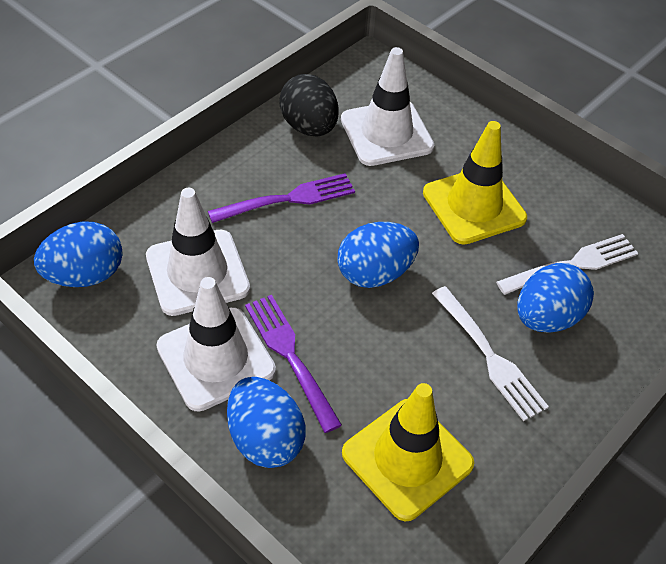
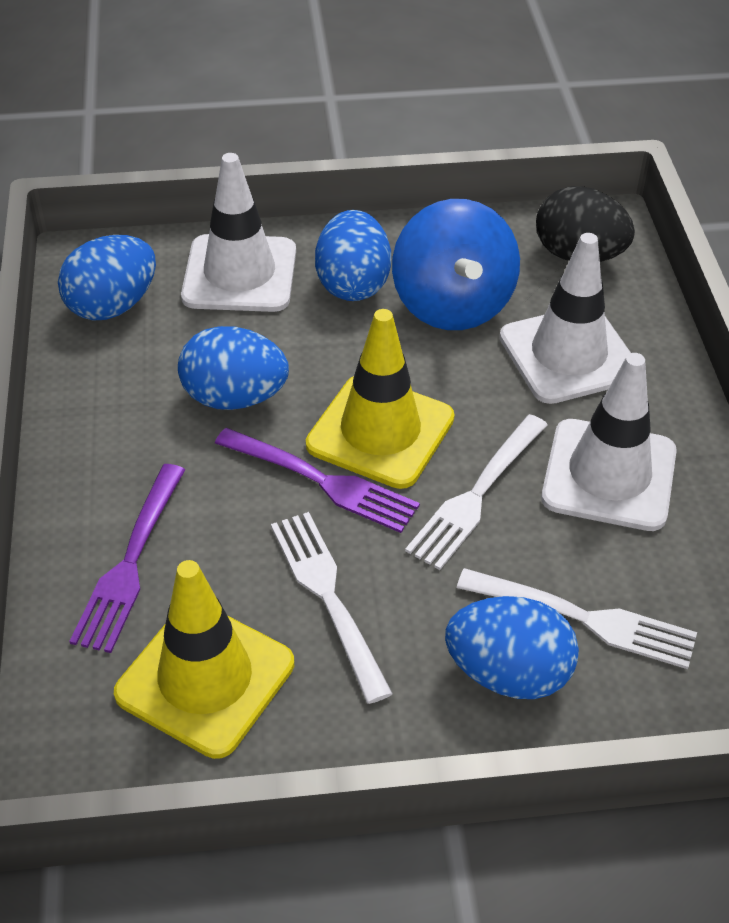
blue spinning top: 0 -> 1
white fork: 2 -> 3

